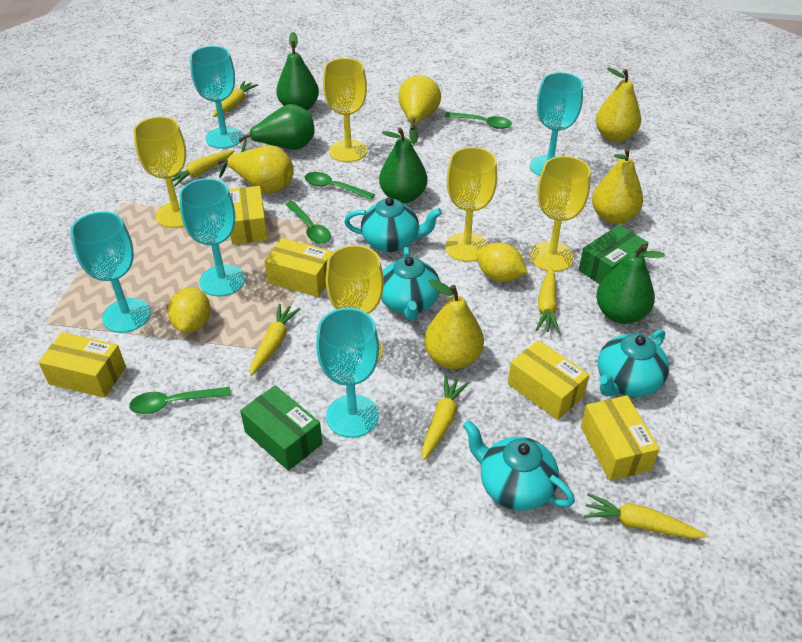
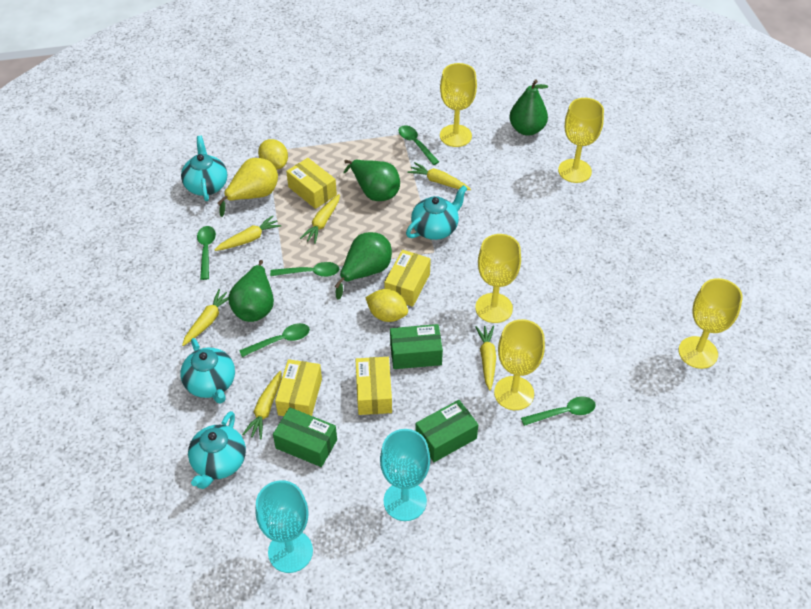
green box: 2 -> 3
green spoon: 4 -> 5
turquoise goblet: 5 -> 2
yellow box: 5 -> 4
yellow pear: 5 -> 1

